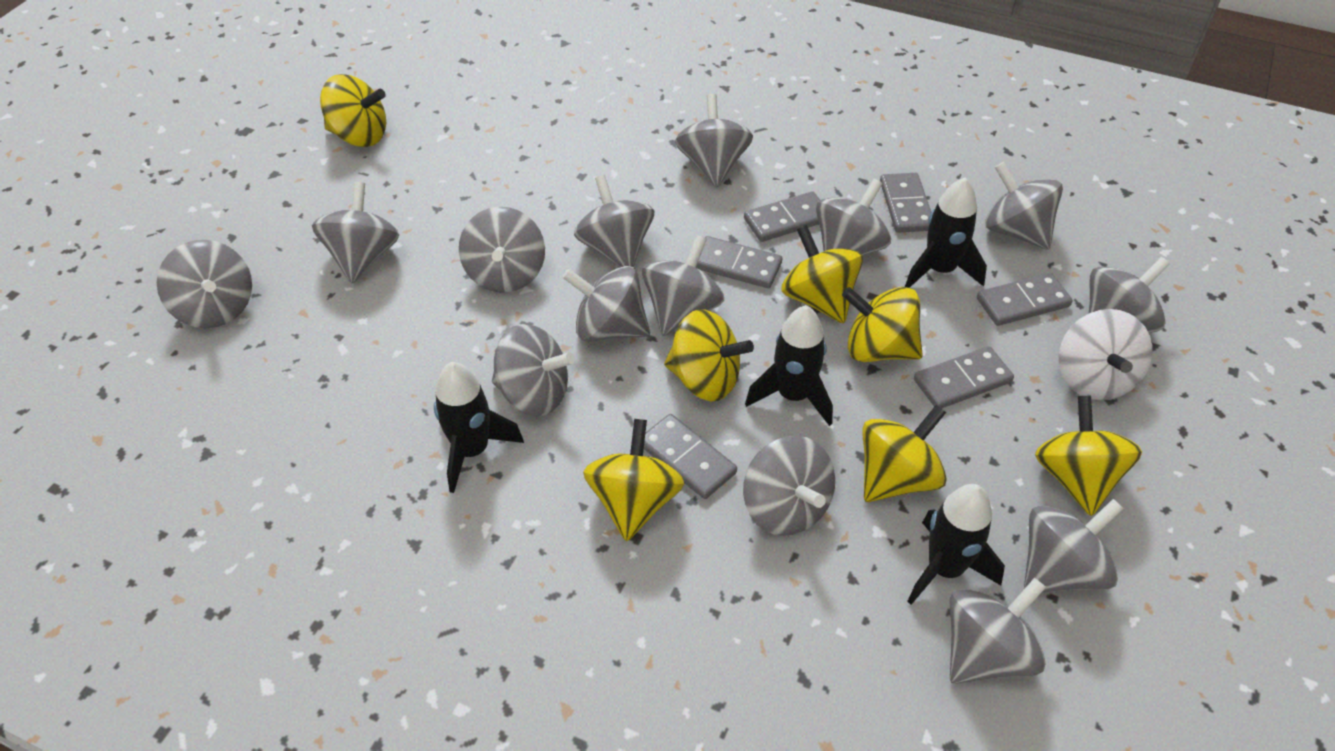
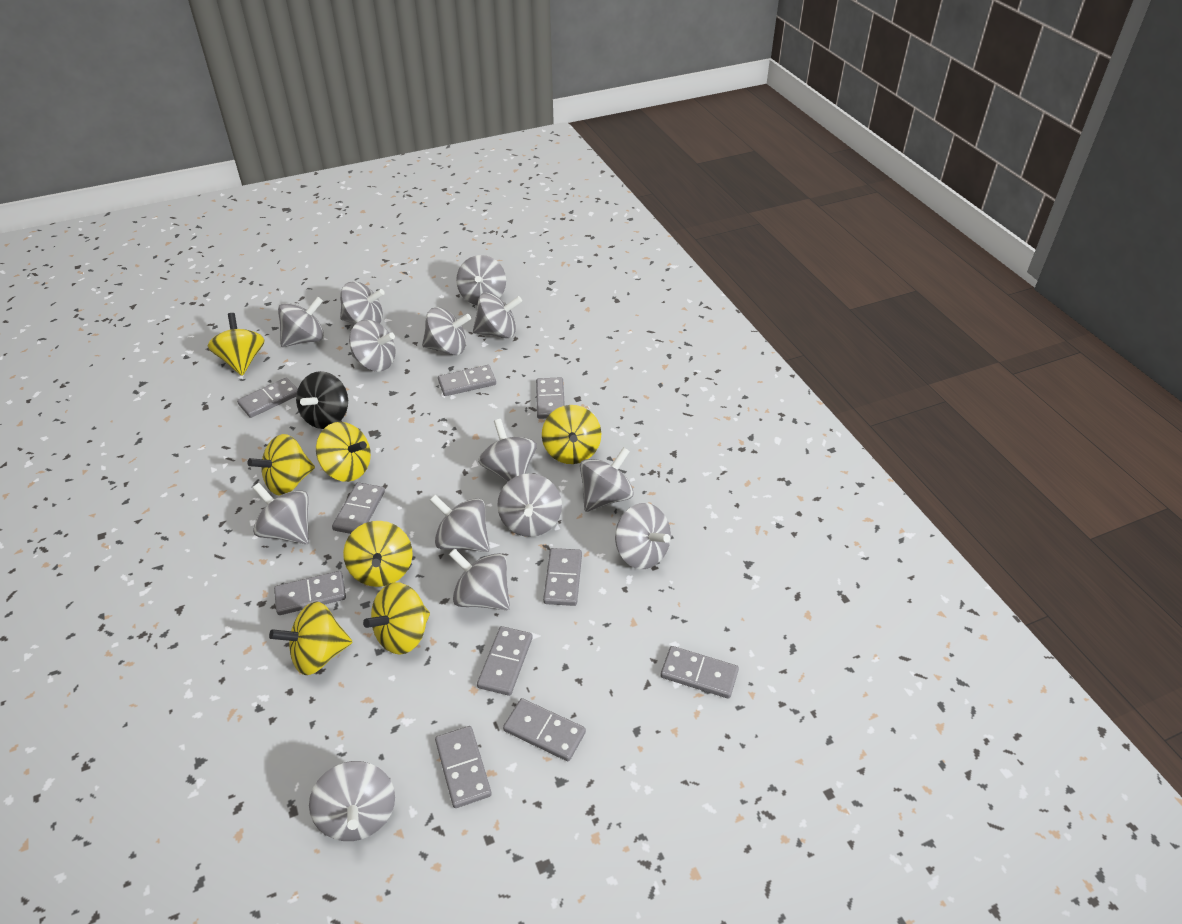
black rocket: 4 -> 0
black spinning top: 0 -> 1
grey domino: 6 -> 10
white spinning top: 1 -> 0

